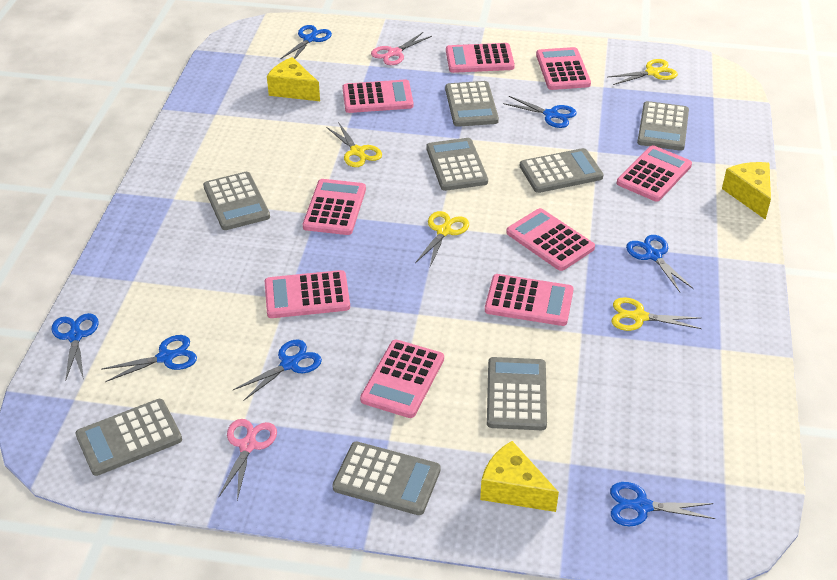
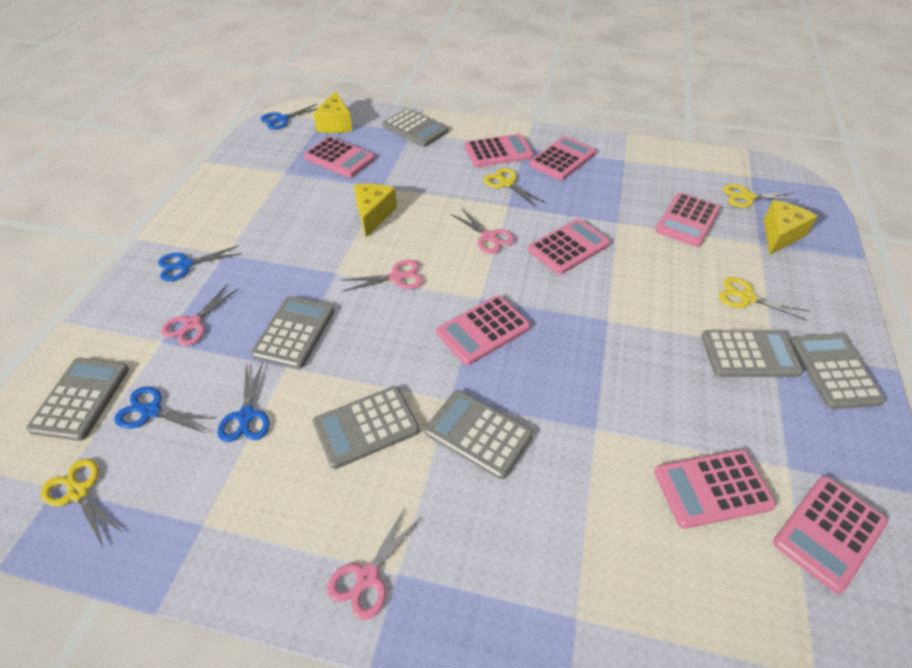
blue scissors: 7 -> 4
grey calculator: 8 -> 7
pink calculator: 9 -> 8
pink scissors: 2 -> 4

